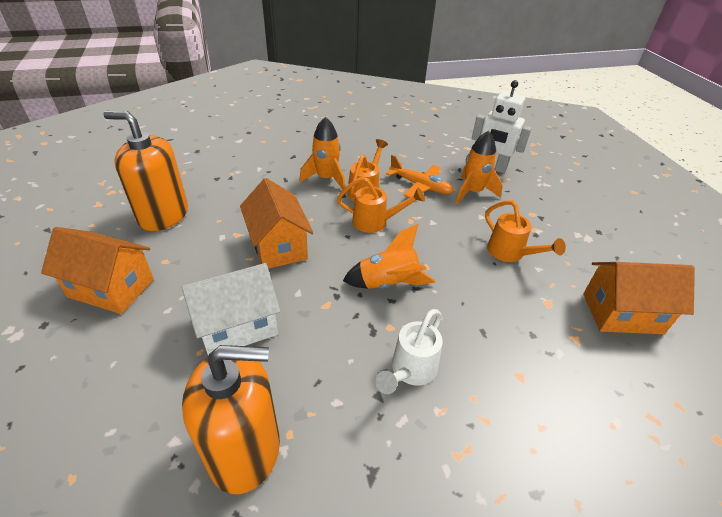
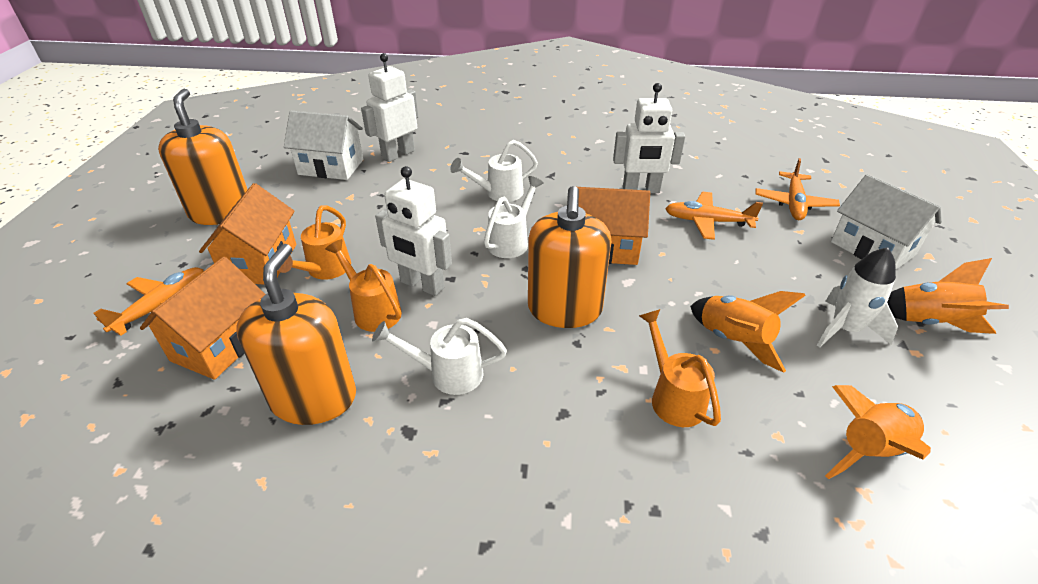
orange plane: 1 -> 3
orange soap dispenser: 2 -> 3
white house: 1 -> 2
white robot: 1 -> 3
white rocket: 0 -> 1
white watering can: 1 -> 3

